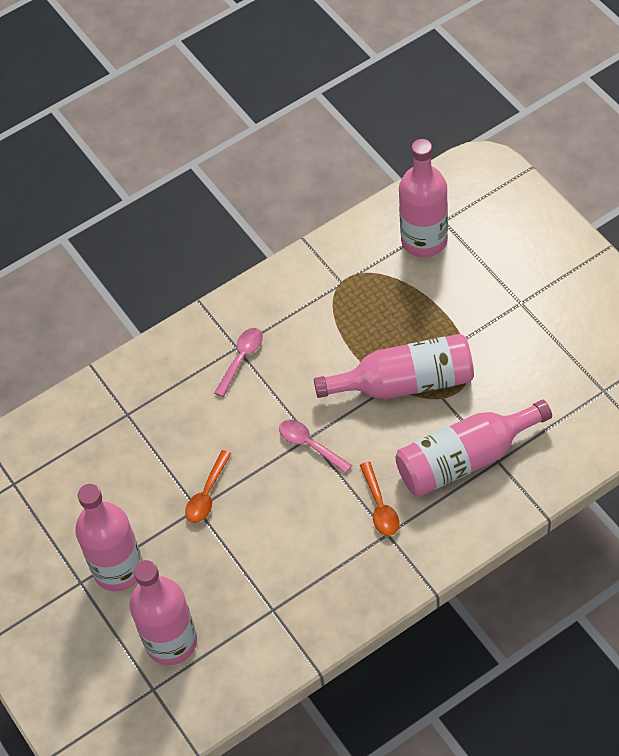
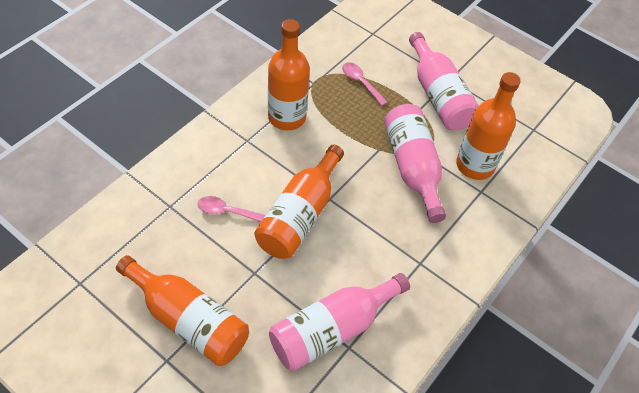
orange bottle: 0 -> 4
orange spoon: 2 -> 0
pink bottle: 5 -> 3

